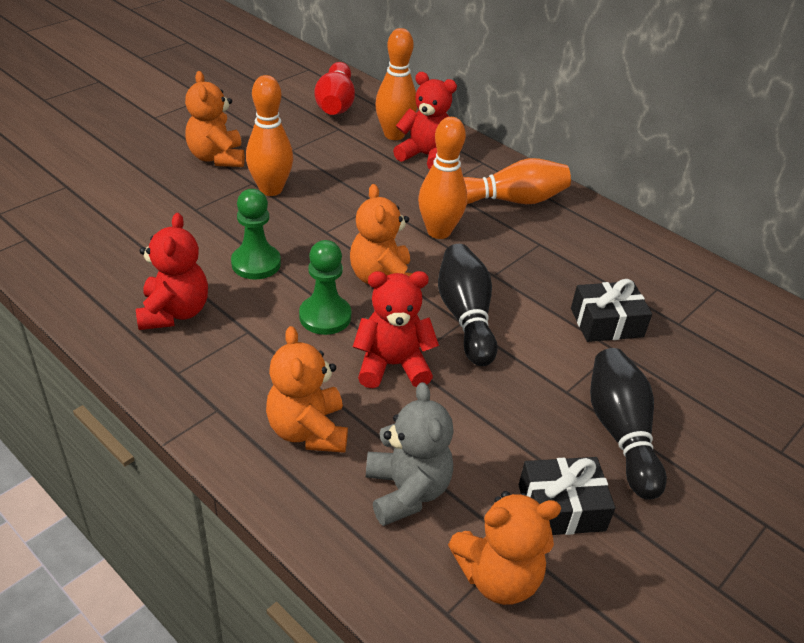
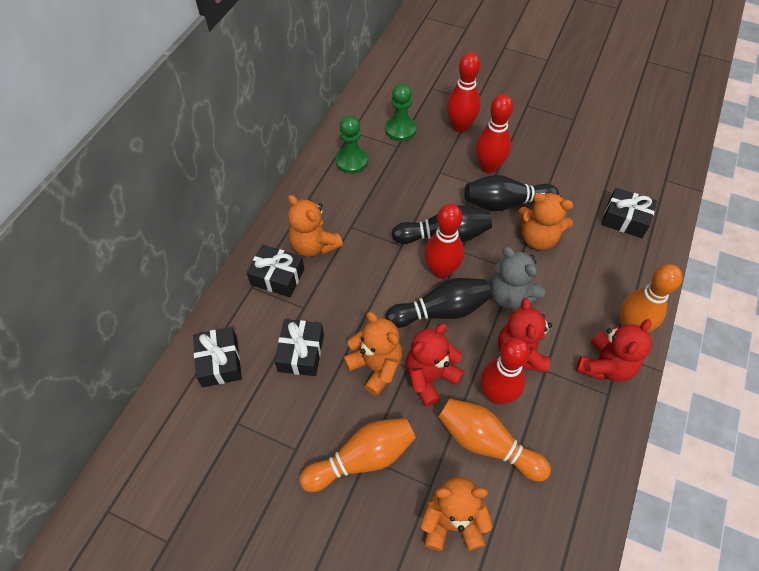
black bowling pin: 2 -> 3
black gift: 2 -> 4
orange bowling pin: 4 -> 3
red bowling pin: 1 -> 4

